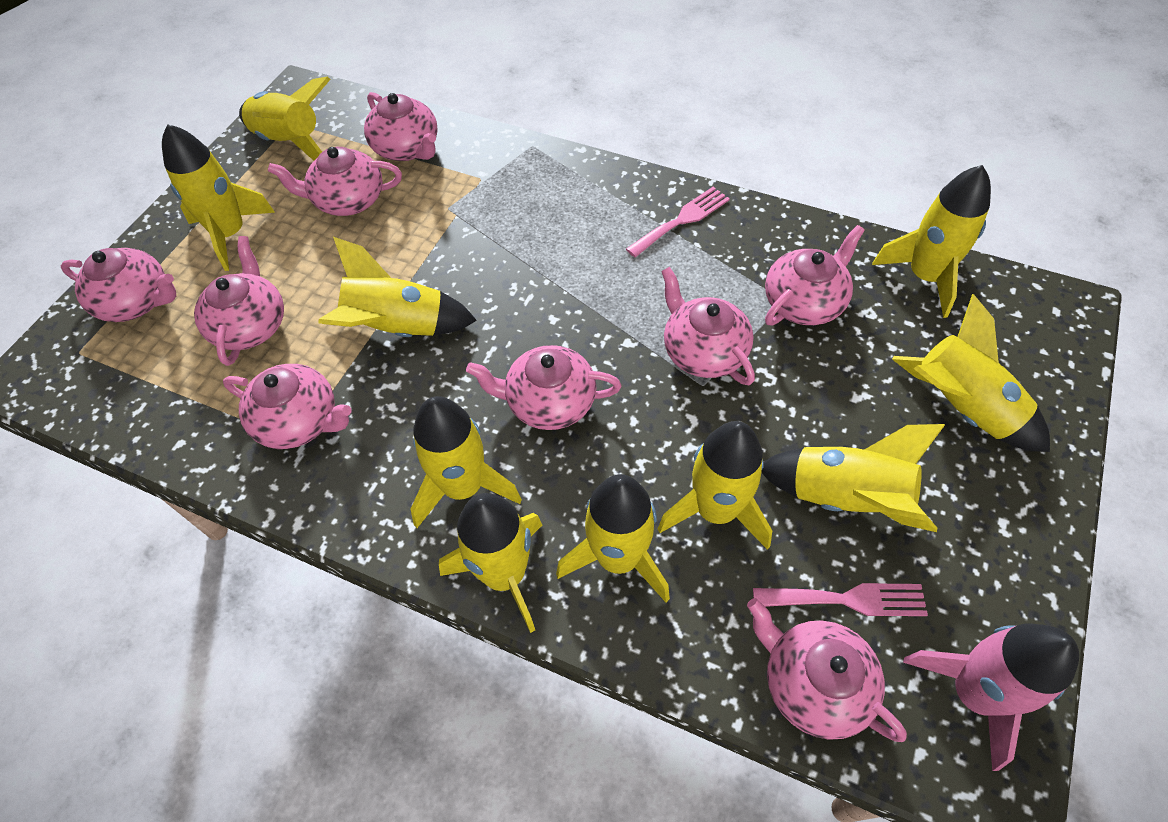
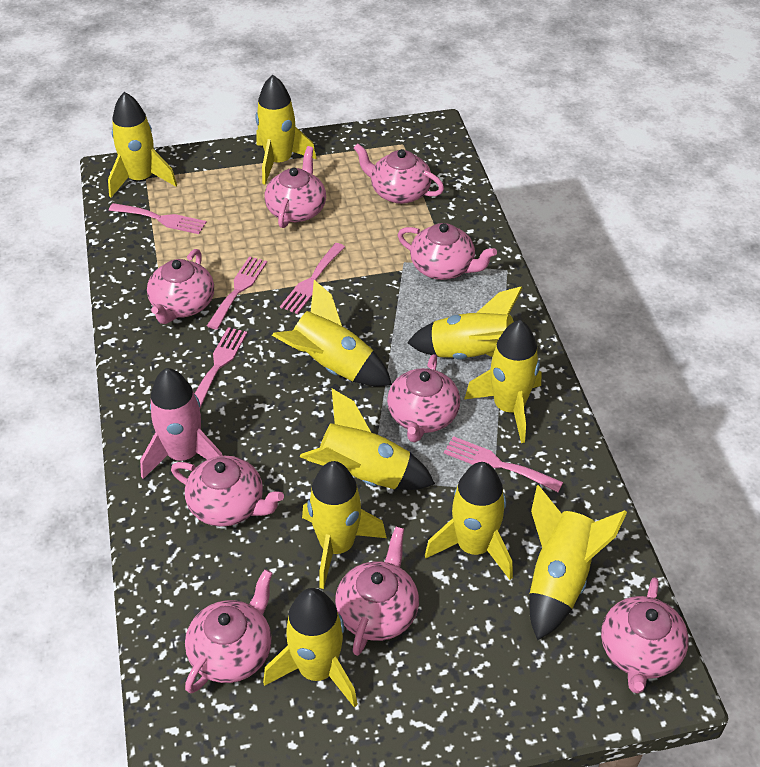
pink fork: 2 -> 5

